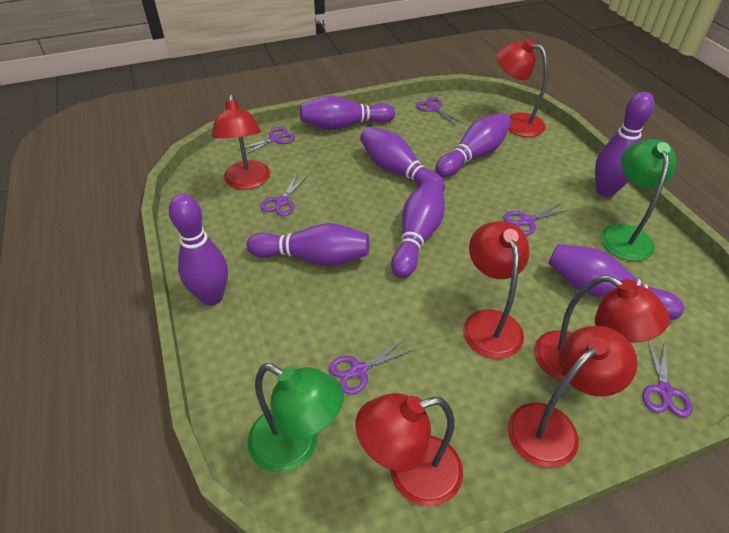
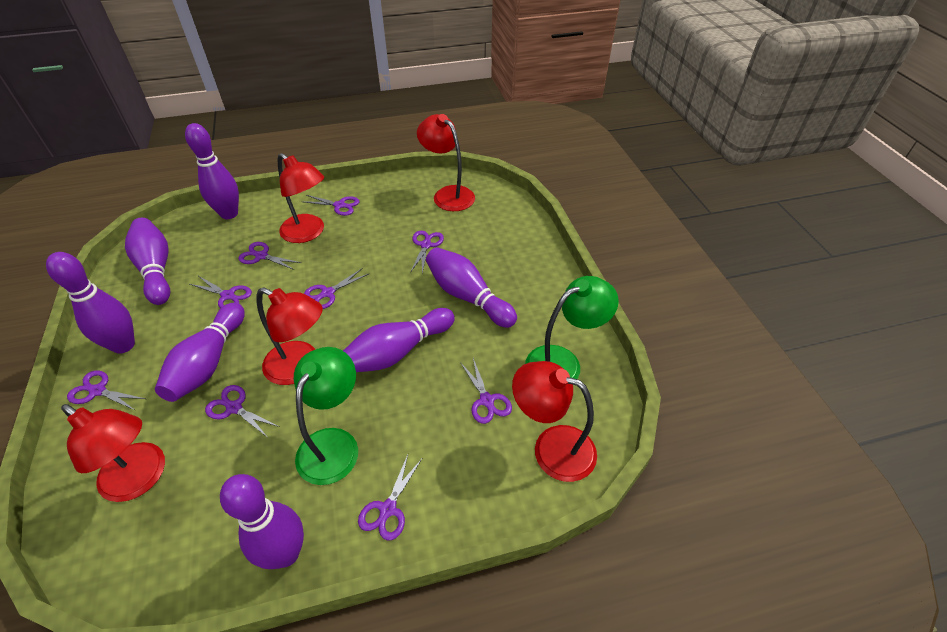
purple bowling pin: 8 -> 7
purple scissors: 6 -> 9
red lamp: 6 -> 5

